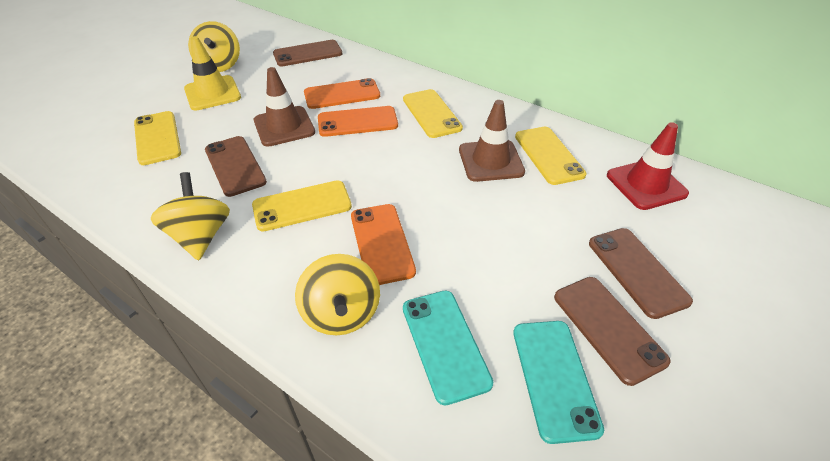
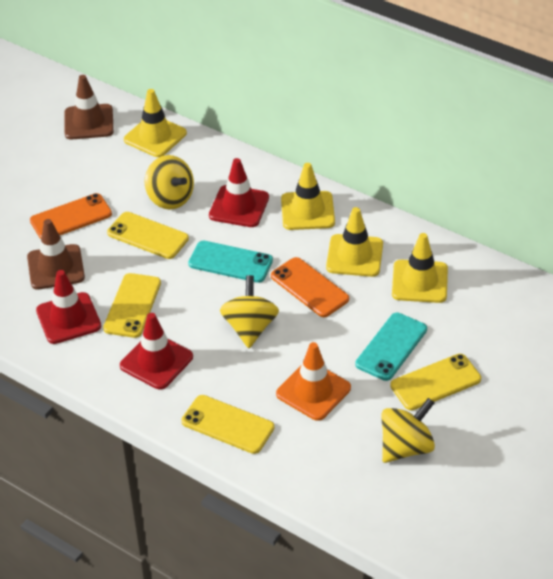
brown phone: 4 -> 0
orange phone: 3 -> 2
orange traffic cone: 0 -> 1
red traffic cone: 1 -> 3
yellow traffic cone: 1 -> 4

